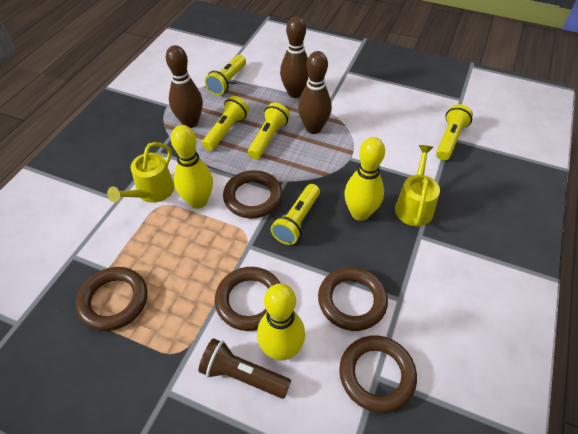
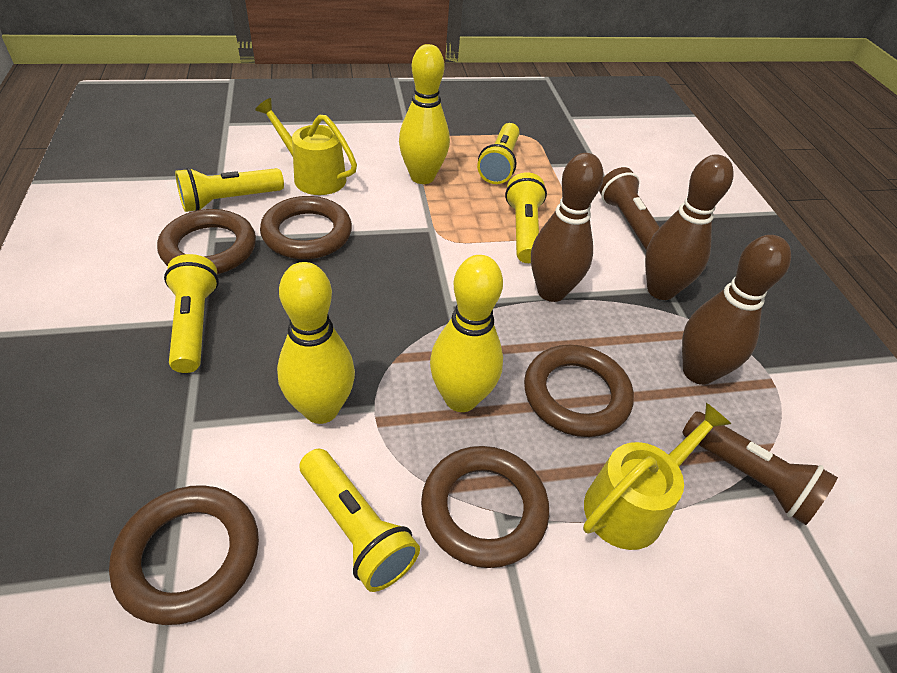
brown flashlight: 1 -> 2

